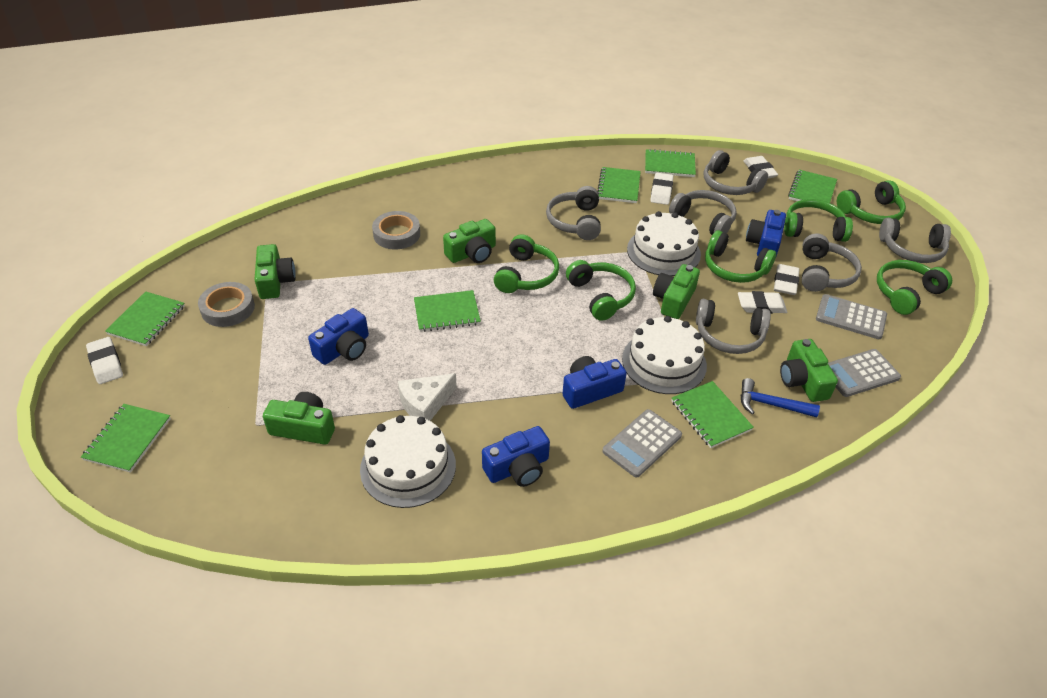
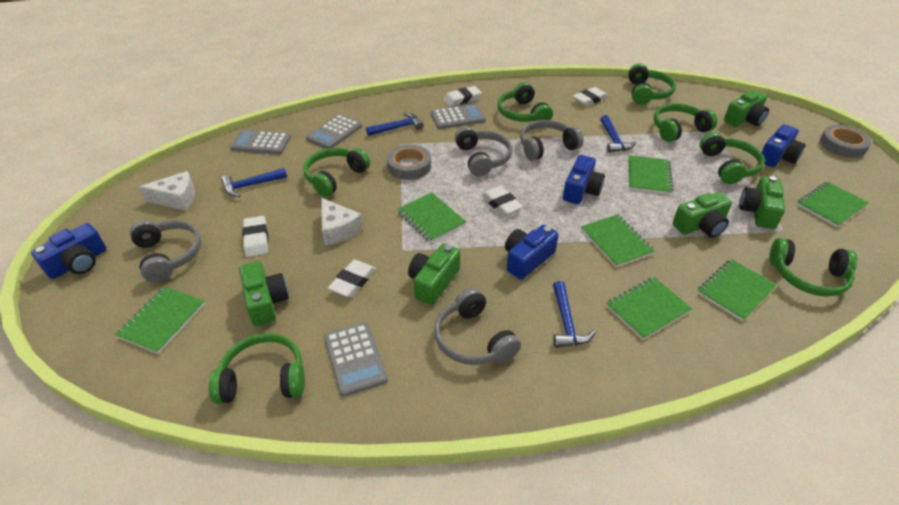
blue hammer: 1 -> 4
green headphones: 6 -> 7
grey calculator: 3 -> 4
grey headphones: 6 -> 4
white cake: 3 -> 0
white cheese: 1 -> 2

